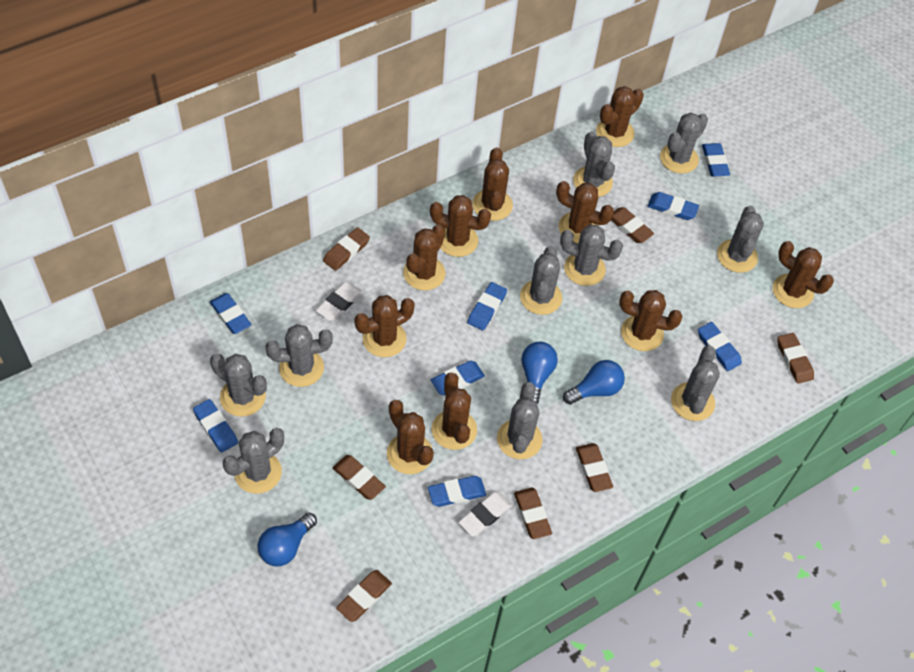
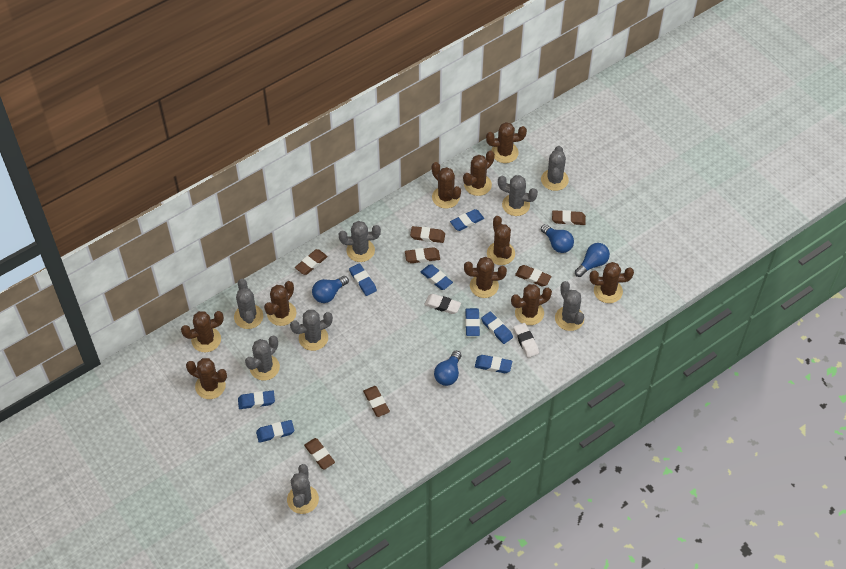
blue light bulb: 3 -> 4
grey cactus: 10 -> 8

